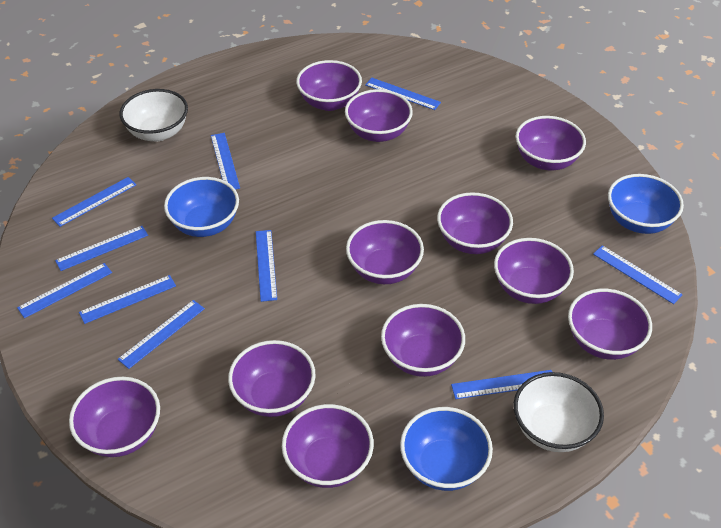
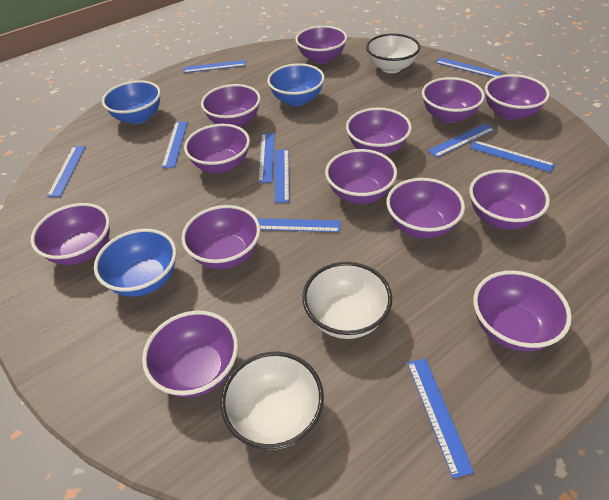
purple bowl: 11 -> 13
white bowl: 2 -> 3

